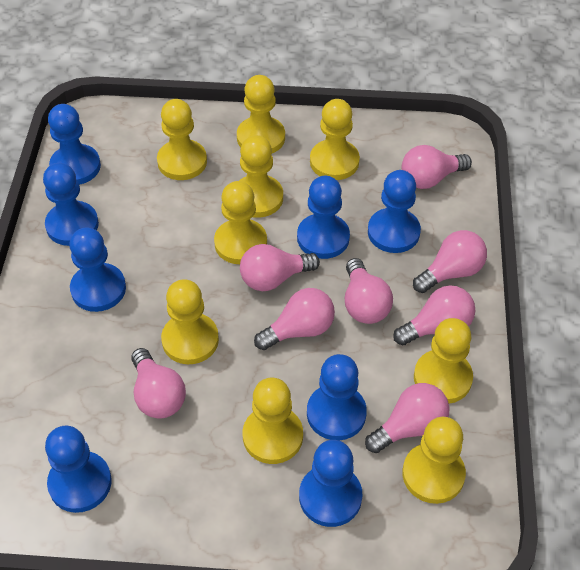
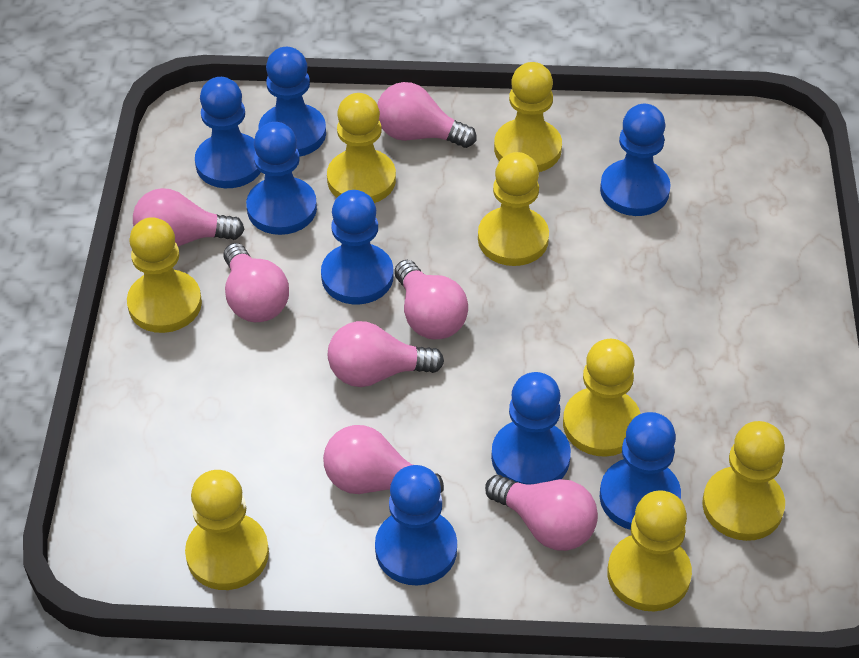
pink light bulb: 8 -> 7
yellow pawn: 9 -> 8

